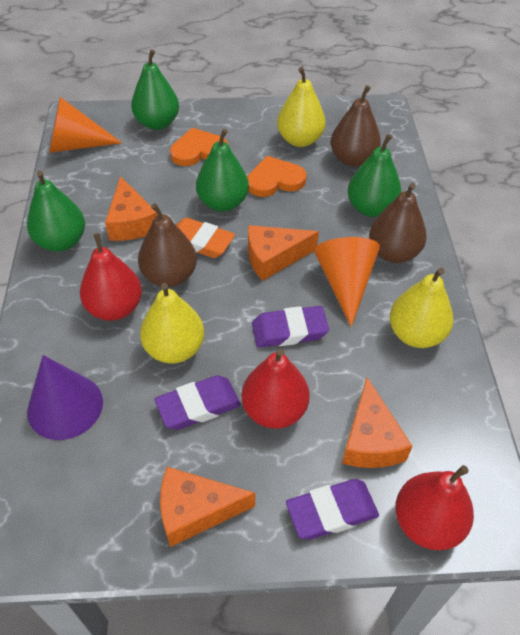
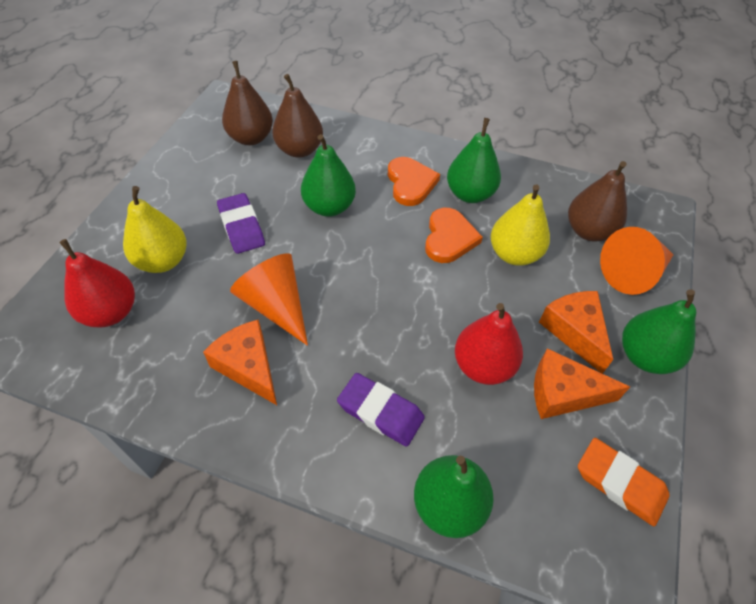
orange cheese: 4 -> 3
purple cone: 1 -> 0
purple eraser: 3 -> 2
red pear: 3 -> 2
yellow pear: 3 -> 2

